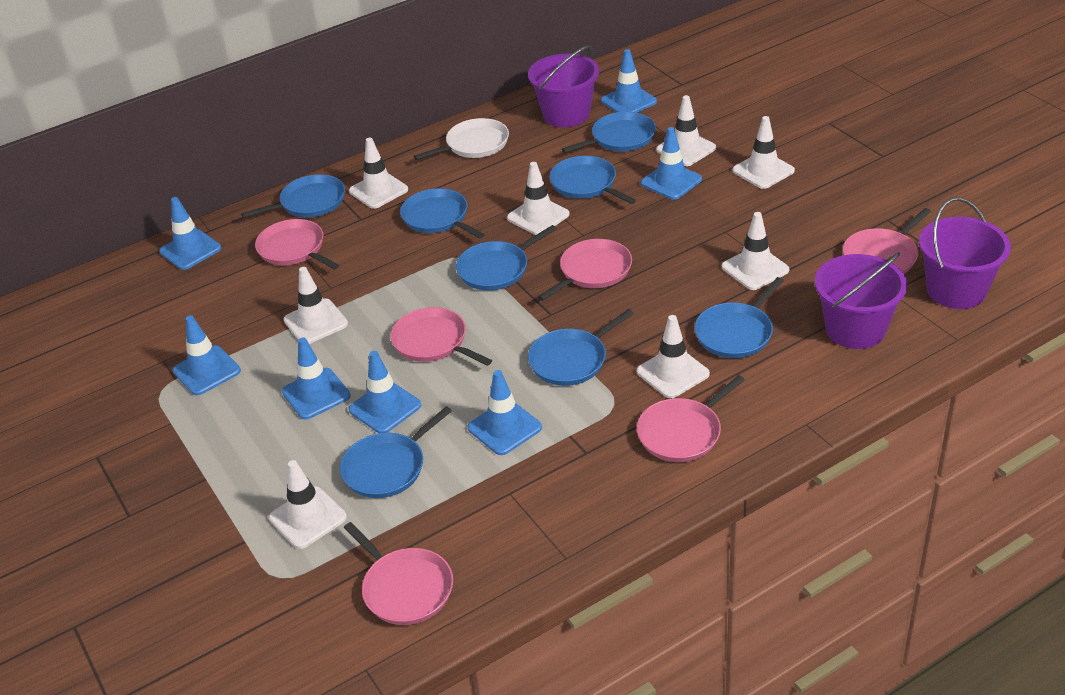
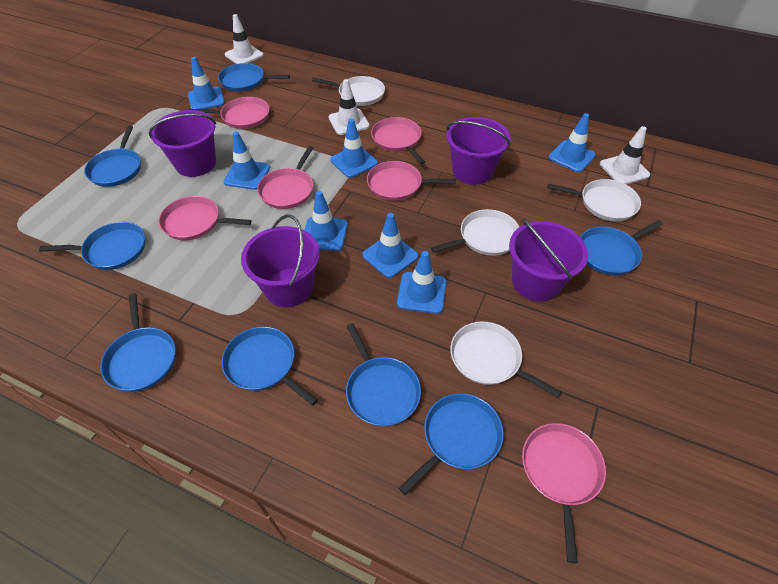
purple bucket: 3 -> 4
white pan: 1 -> 4
white traffic cone: 8 -> 3

